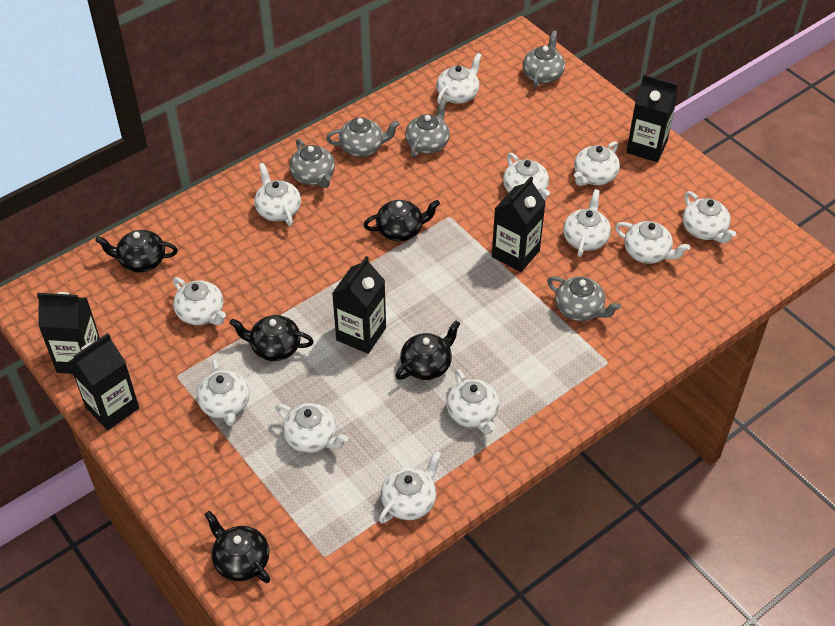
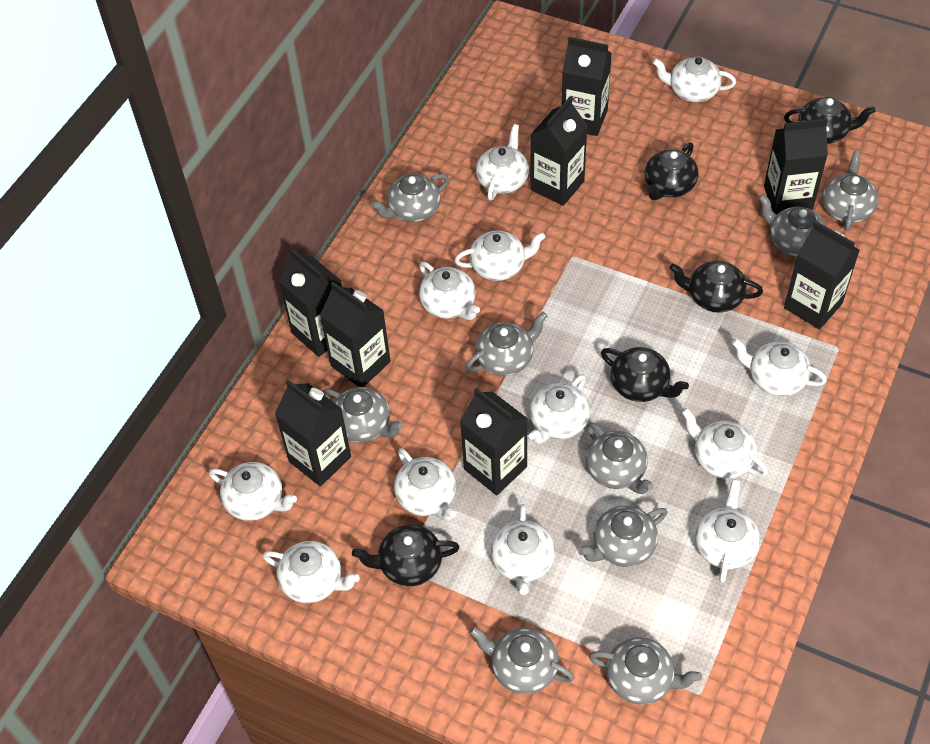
black carton: 5 -> 8
grey teapot: 5 -> 9

